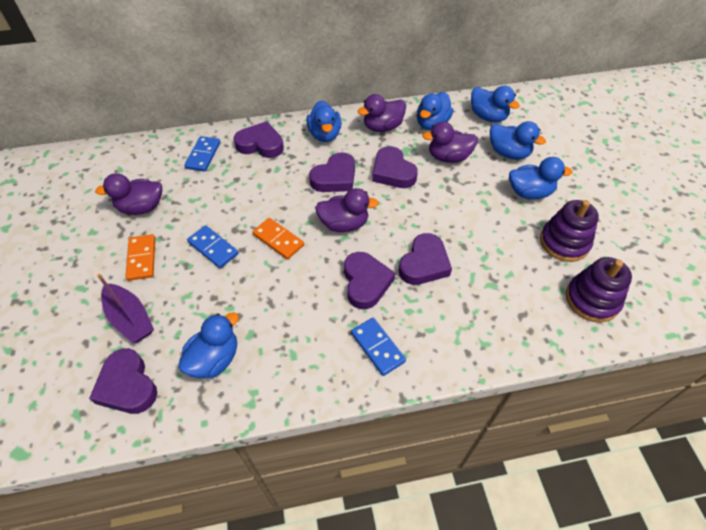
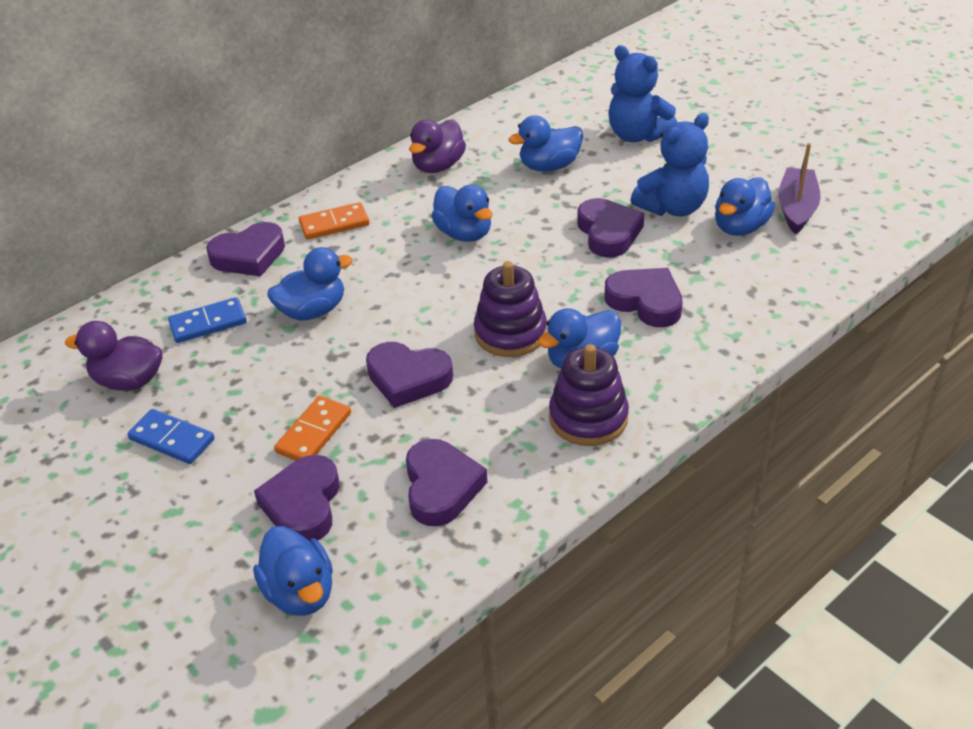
blue domino: 3 -> 2
blue teddy bear: 0 -> 2
purple duck: 4 -> 2

